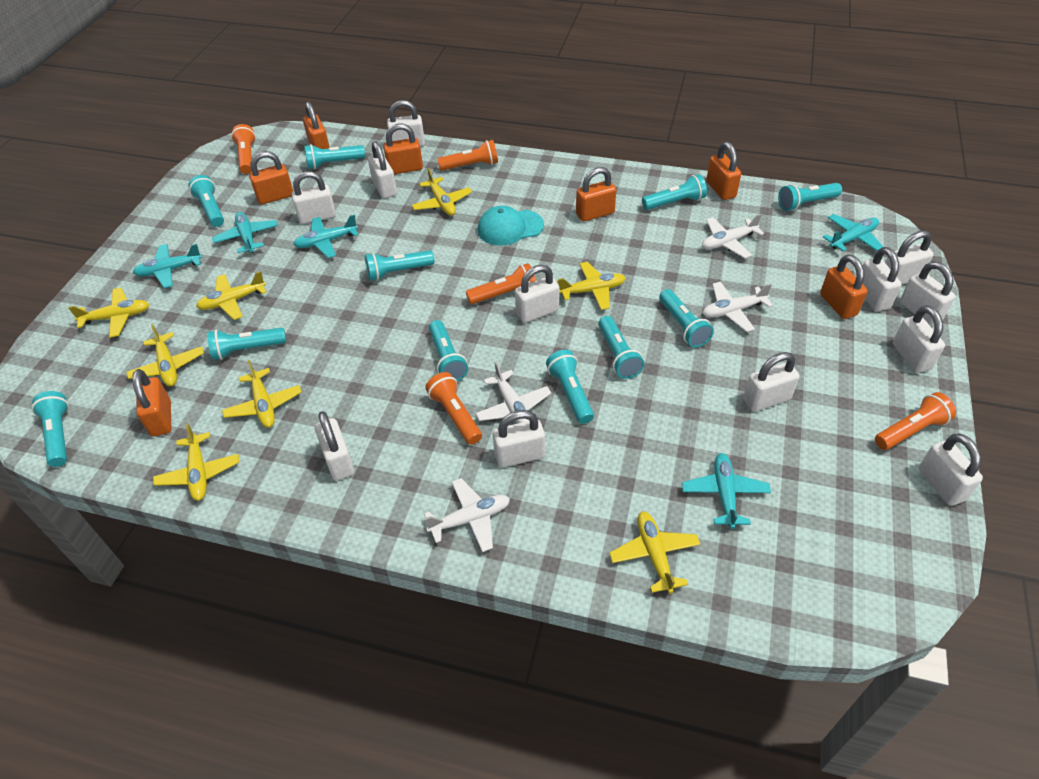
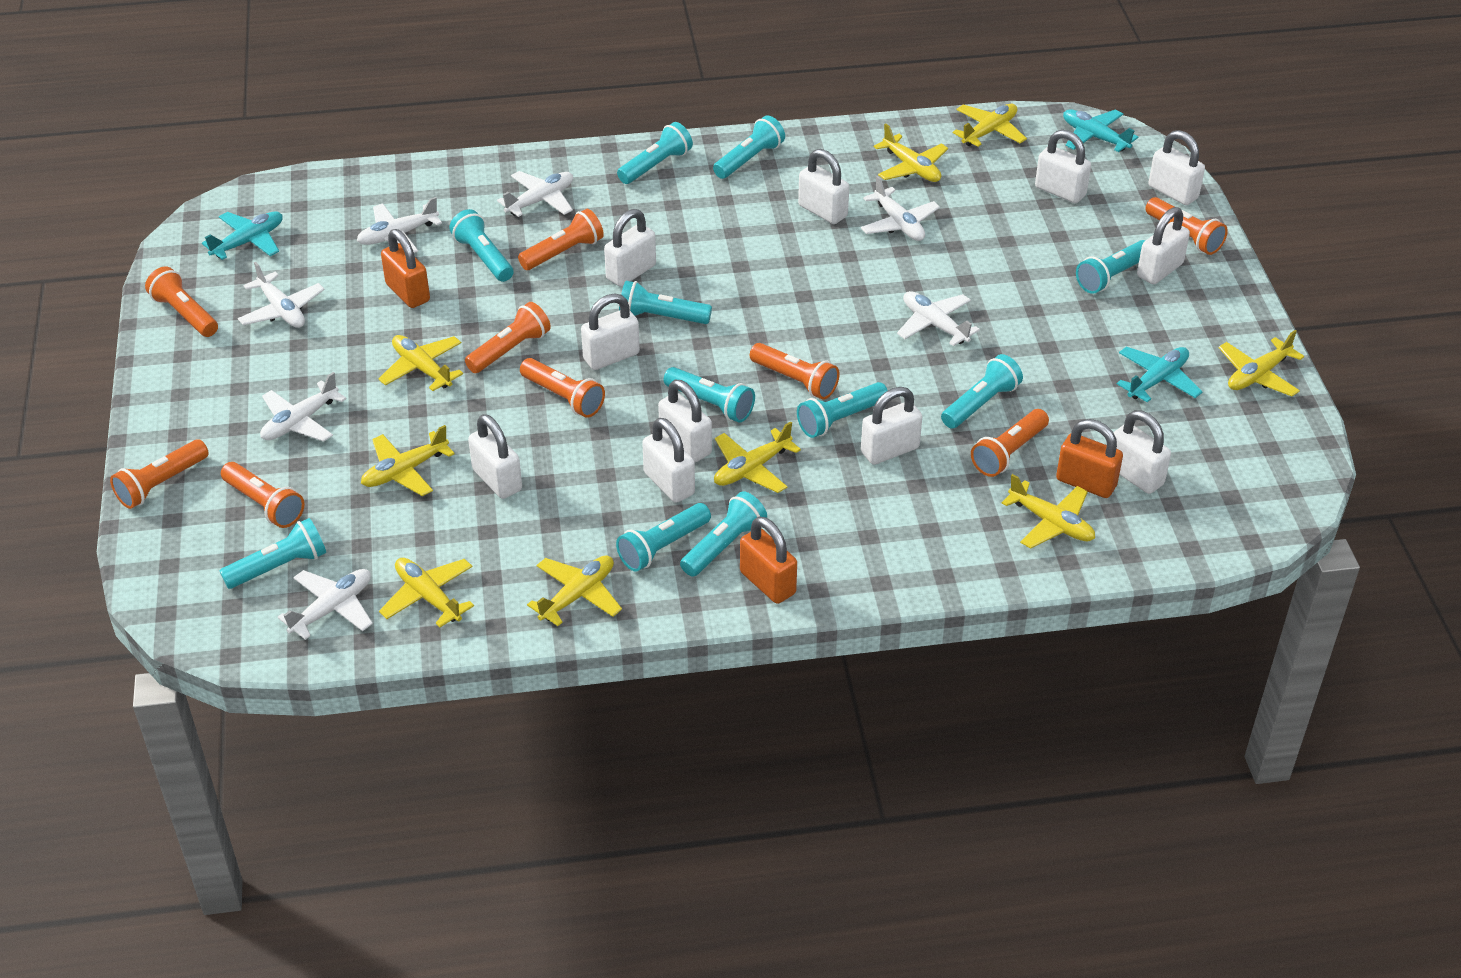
orange flashlight: 5 -> 9
orange padlock: 7 -> 3
turquoise cap: 1 -> 0
turquoise plane: 5 -> 3
white padlock: 12 -> 11
white plane: 4 -> 7
yellow plane: 8 -> 9

